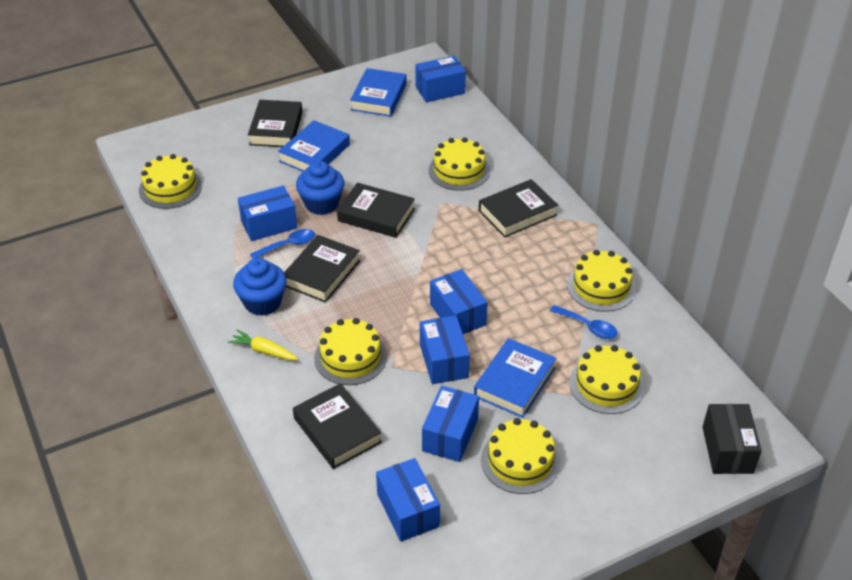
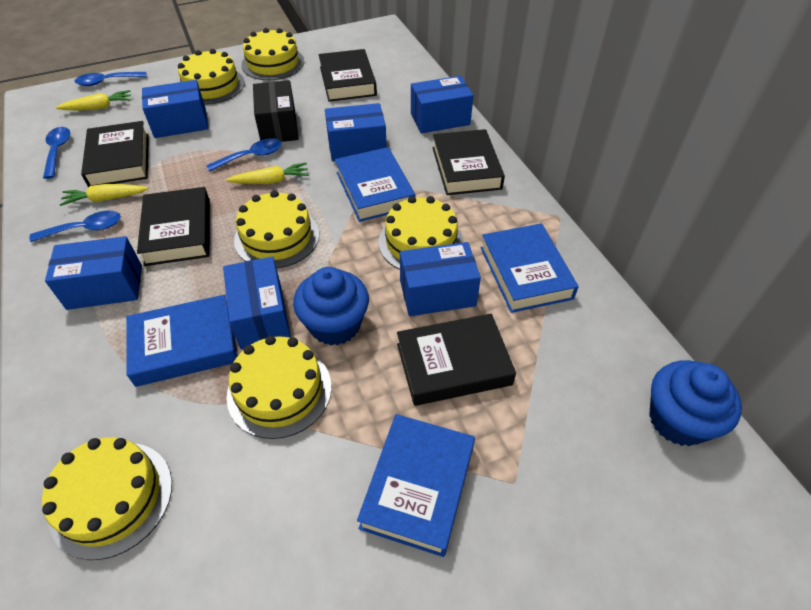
blue book: 3 -> 4
blue spoon: 2 -> 4
yellow carrot: 1 -> 3

